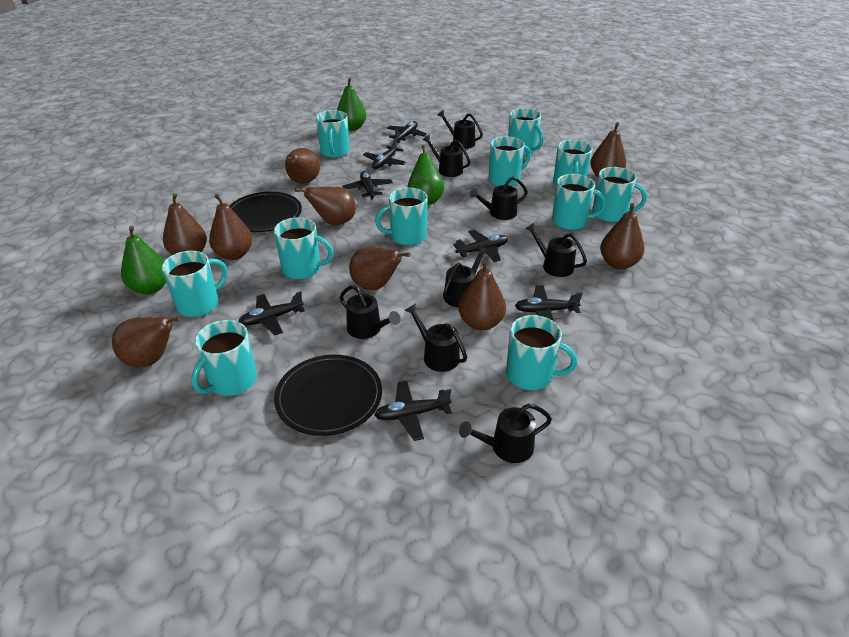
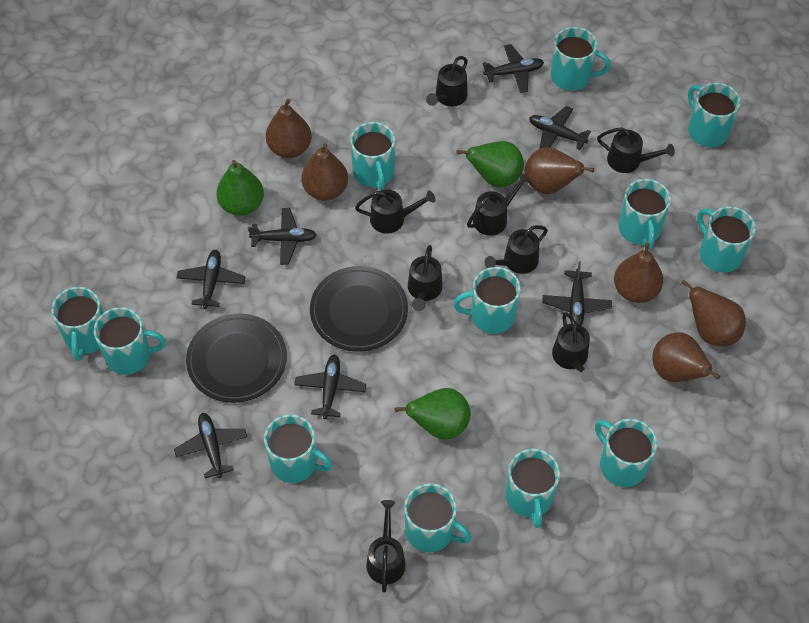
brown pear: 9 -> 6
turquoise mug: 11 -> 12

